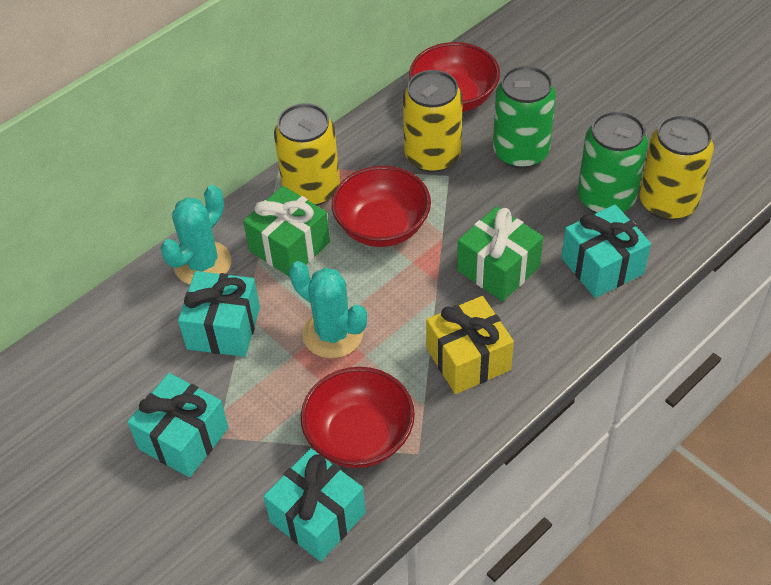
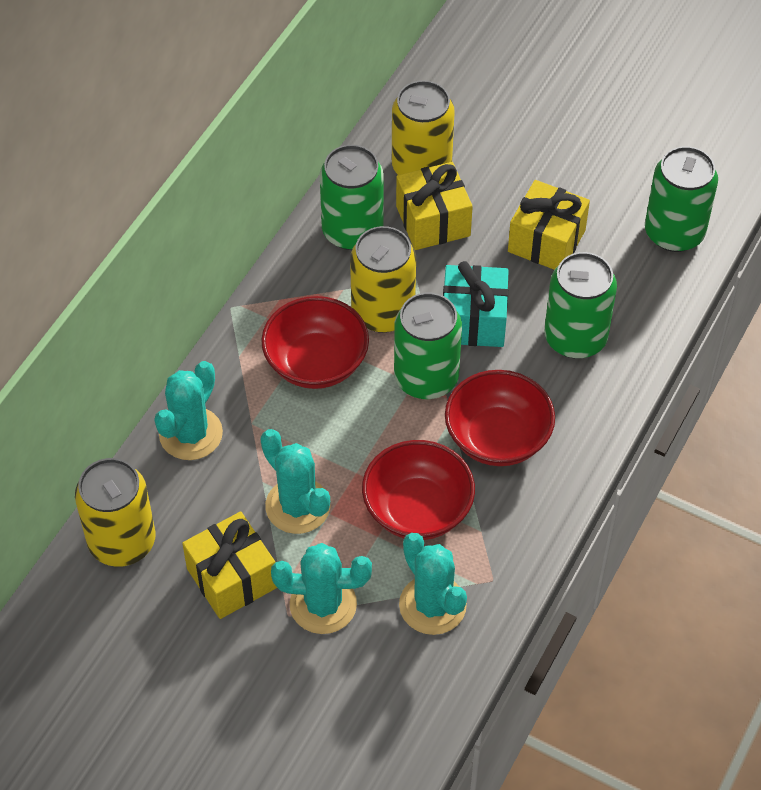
green can: 2 -> 4
green gift: 2 -> 0
turquoise cactus: 2 -> 4
turquoise gift: 4 -> 1
yellow gift: 1 -> 3

